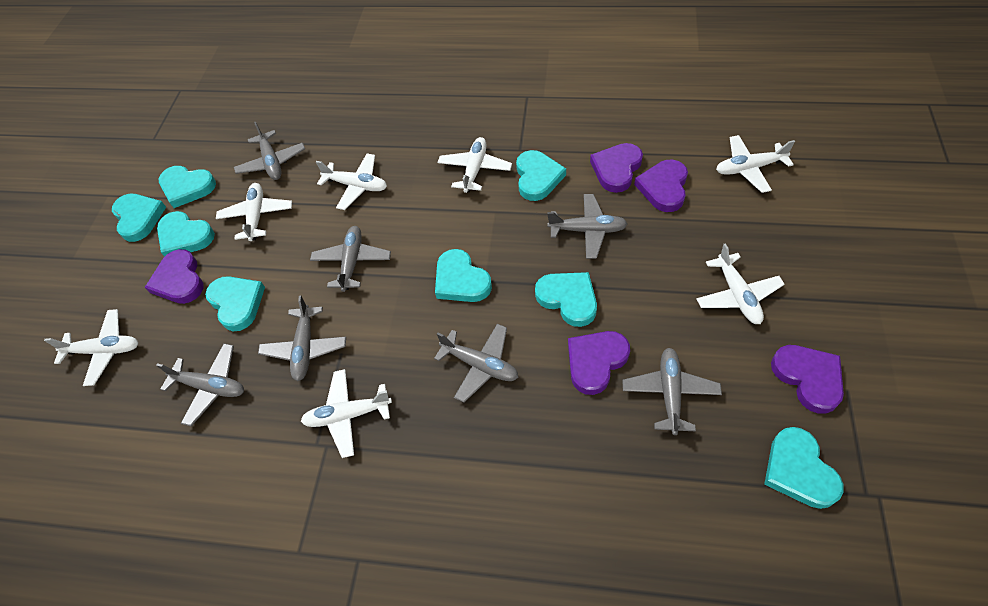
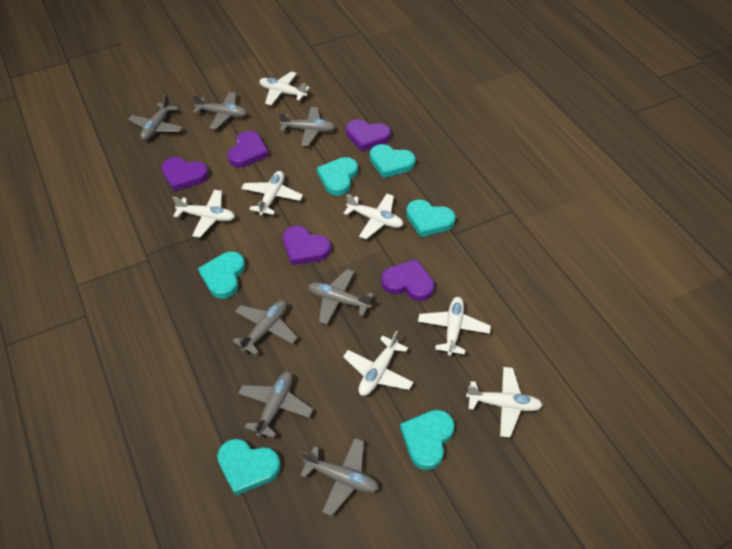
turquoise heart: 8 -> 6

